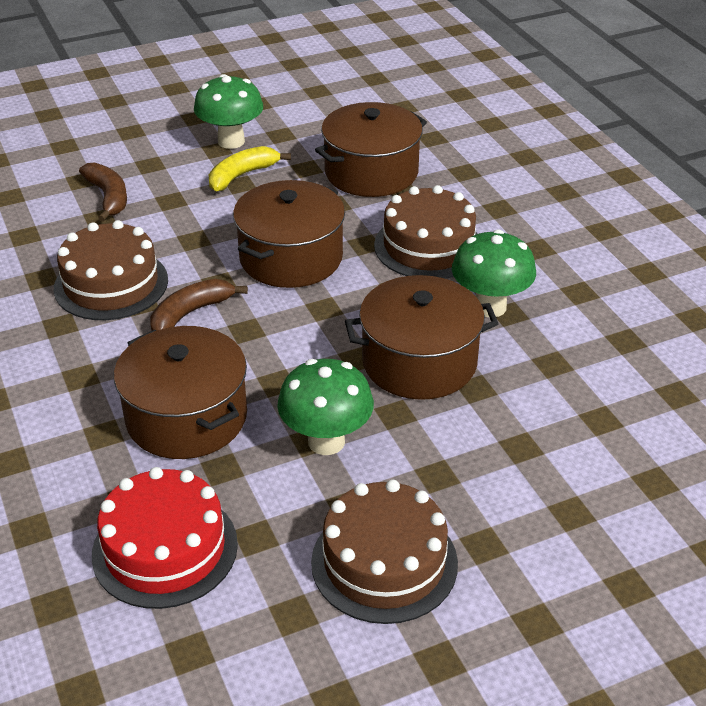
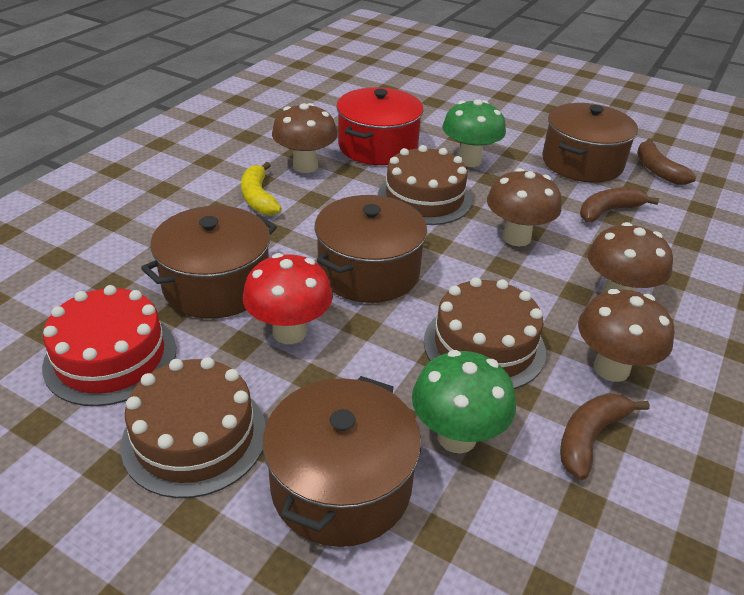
brown banana: 2 -> 3
brown mushroom: 0 -> 4
green mushroom: 3 -> 2
red mushroom: 0 -> 1
red pot: 0 -> 1

